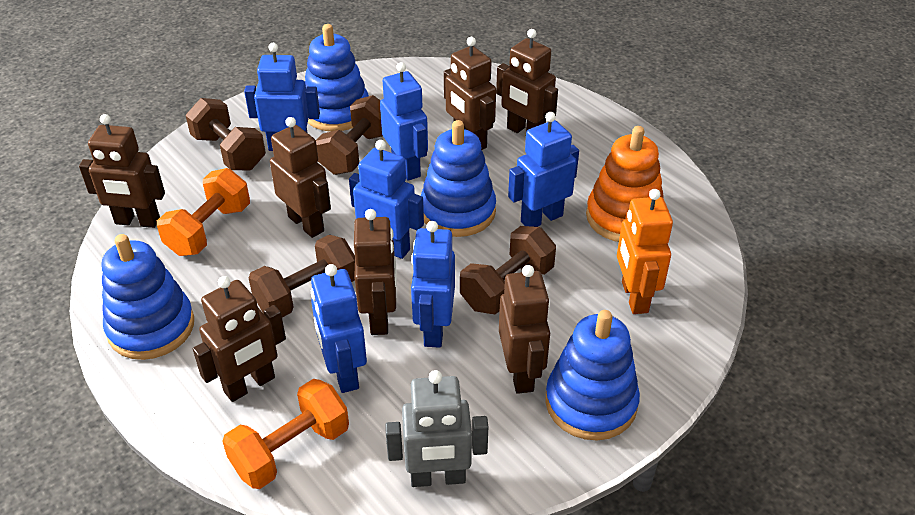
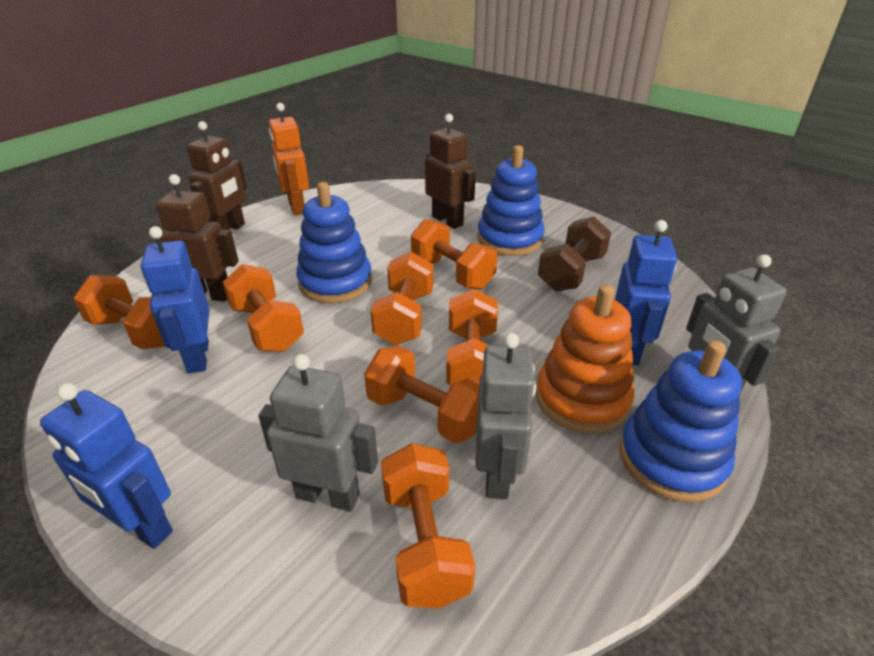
blue robot: 6 -> 3
blue stacking toy: 4 -> 3
brown dumbbell: 4 -> 1
brown robot: 7 -> 3
grey robot: 1 -> 3
orange dumbbell: 2 -> 7

